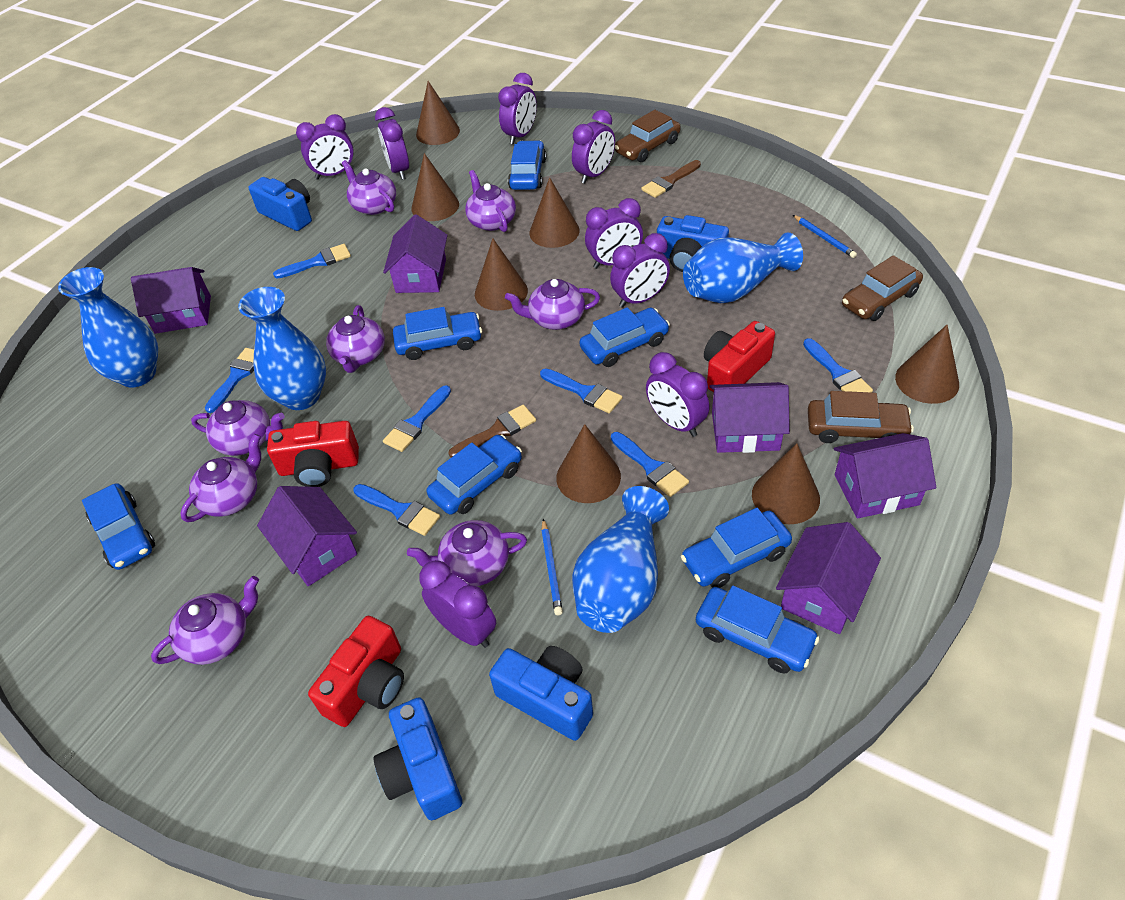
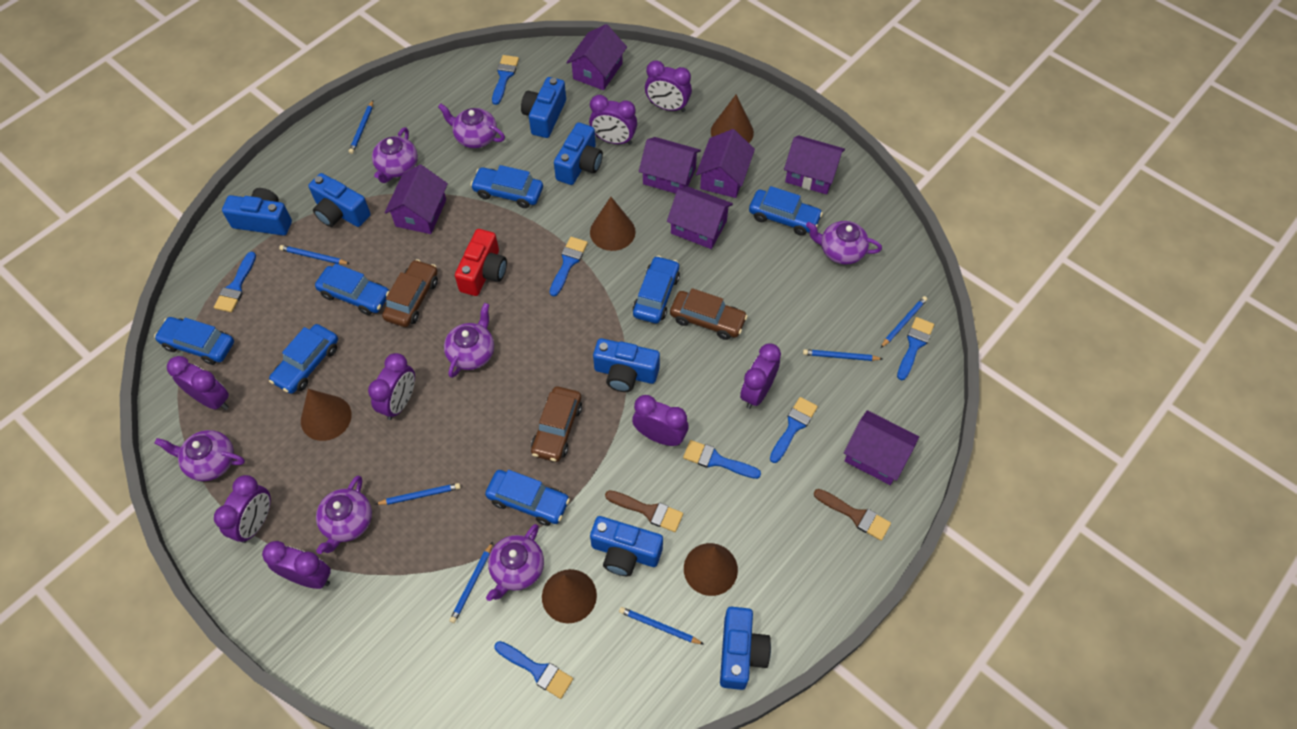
blue camera: 4 -> 7
blue pencil: 2 -> 7
blue vase: 4 -> 0
brown cone: 7 -> 5
purple house: 6 -> 7
purple teapot: 8 -> 7
red camera: 3 -> 1

